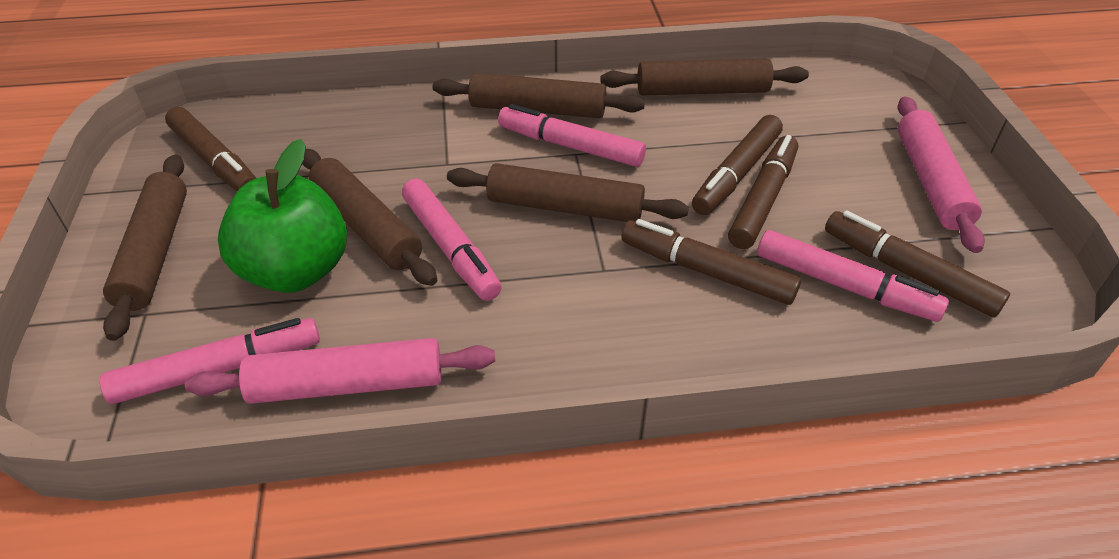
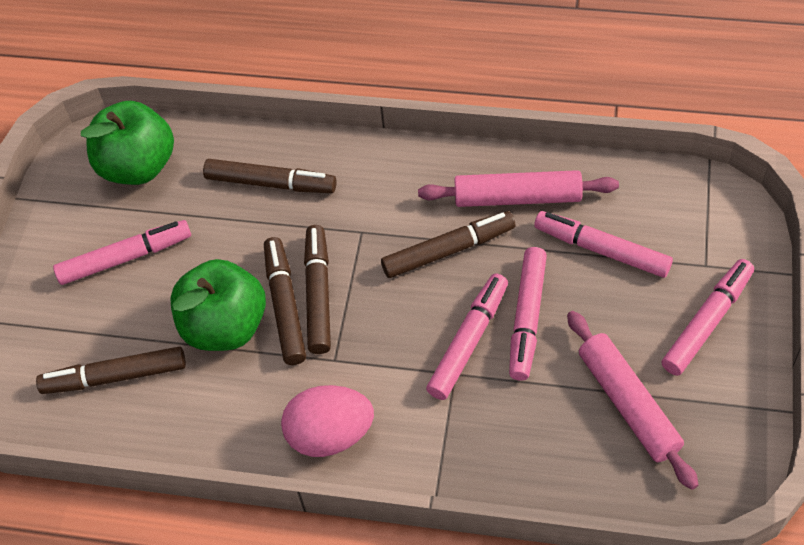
brown rolling pin: 5 -> 0
green apple: 1 -> 2
pink egg: 0 -> 1
pink marker: 4 -> 5

